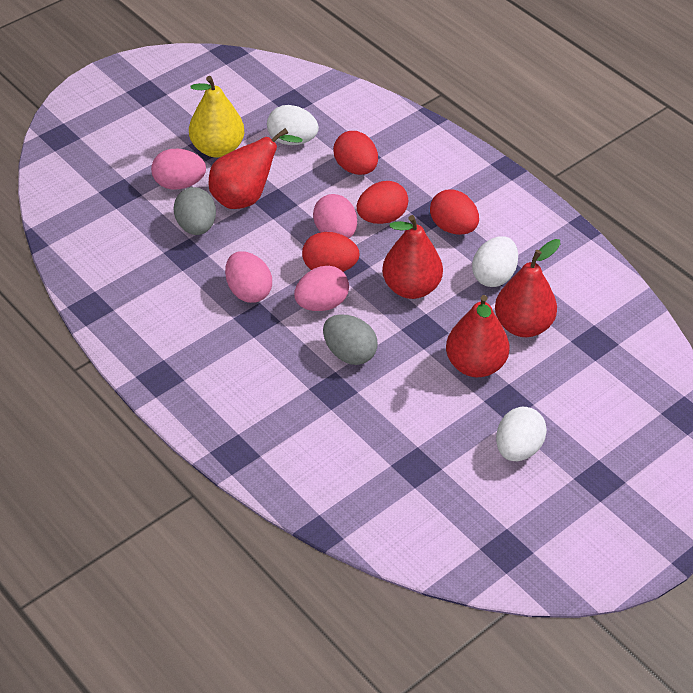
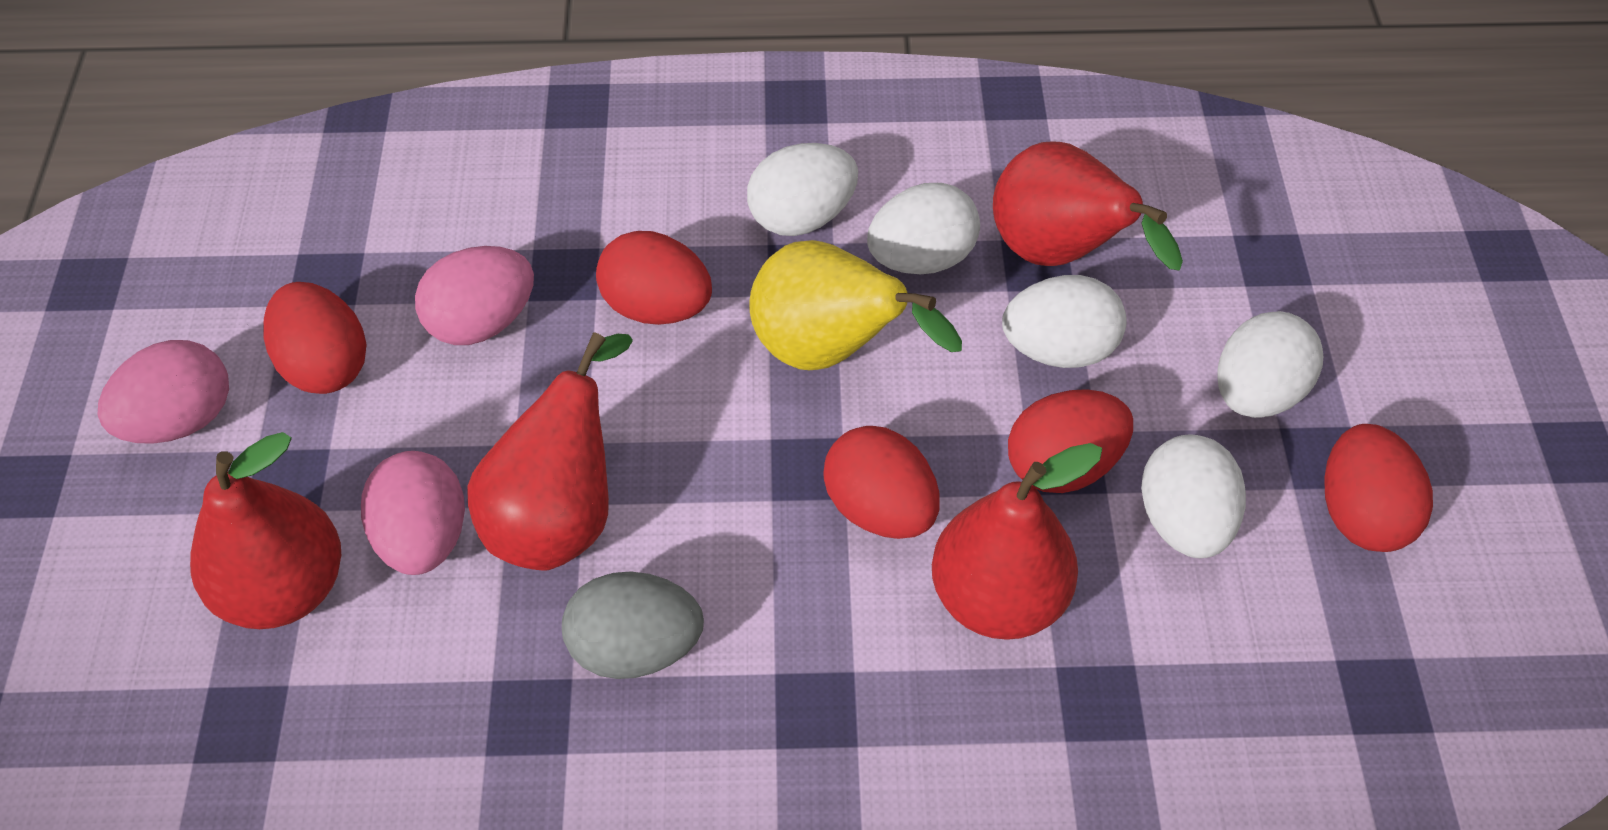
grey egg: 2 -> 1
pink egg: 4 -> 3
red egg: 4 -> 5
white egg: 3 -> 5

